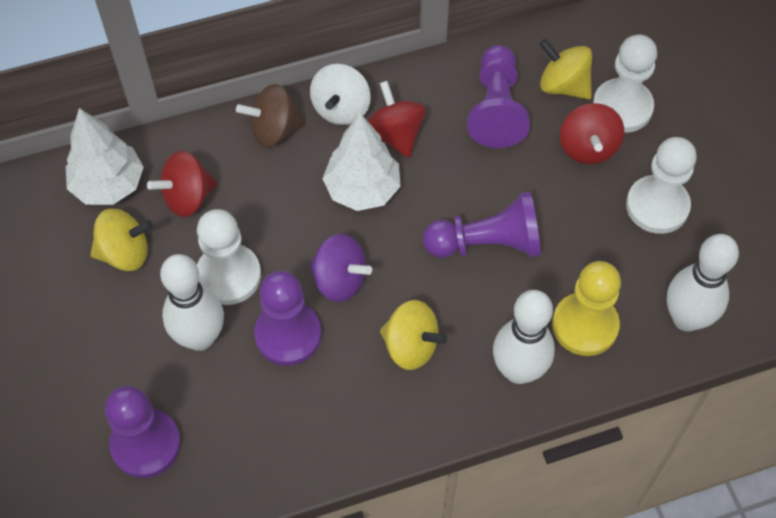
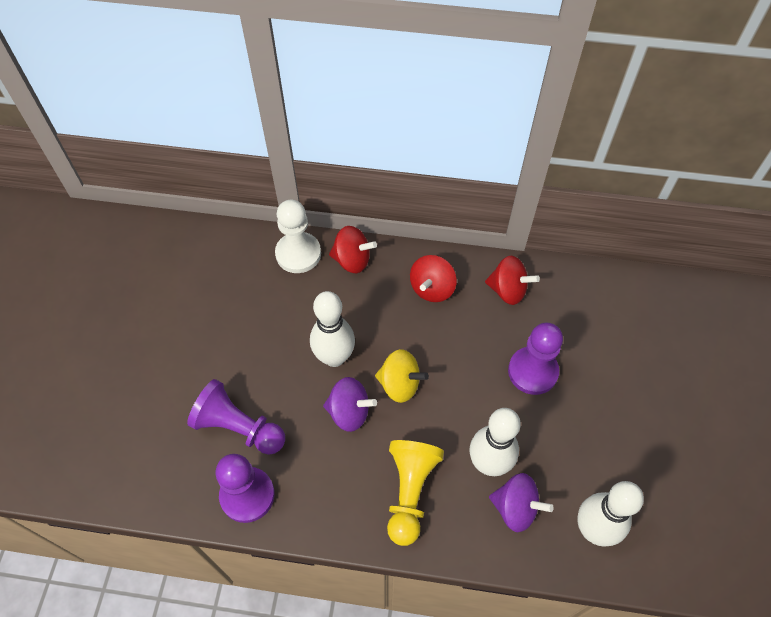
brown spinning top: 1 -> 0
purple pawn: 4 -> 3
purple spinning top: 1 -> 2
white pawn: 3 -> 1
white spinning top: 1 -> 0
white tree: 2 -> 0
yellow spinning top: 3 -> 1

